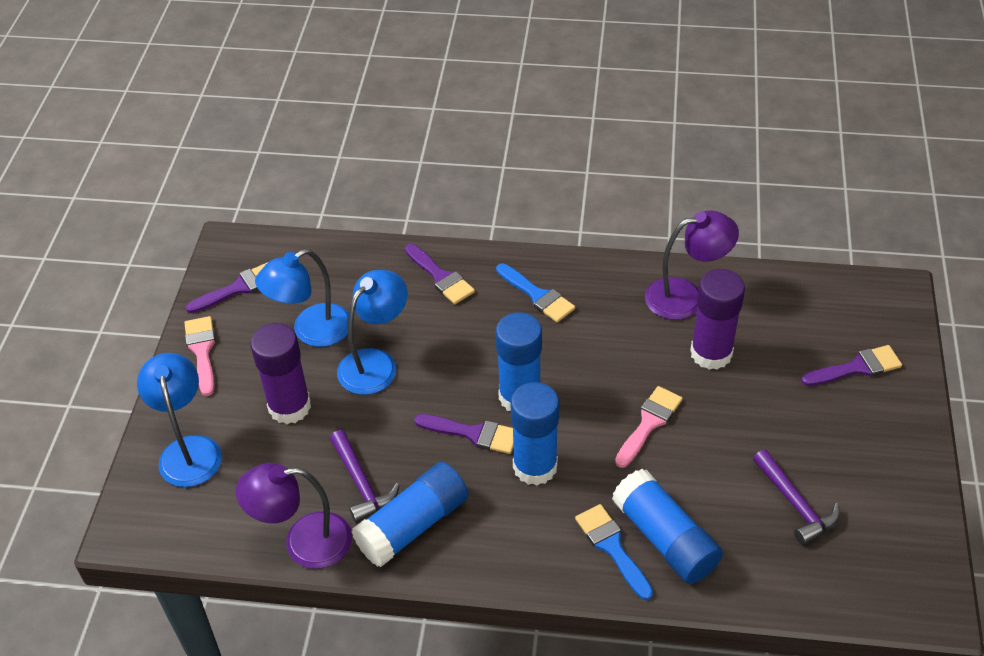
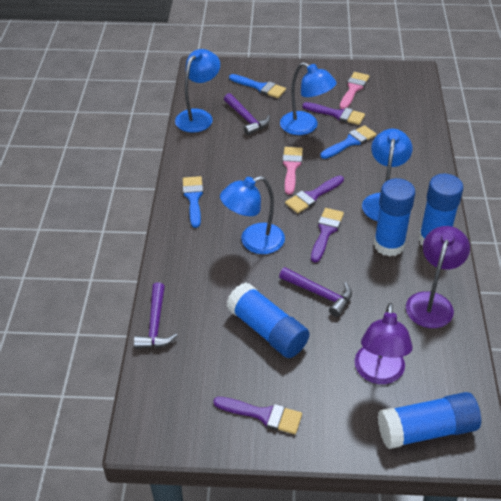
blue brush: 2 -> 3
blue lamp: 3 -> 4
purple glue stick: 2 -> 0
purple hammer: 2 -> 3

